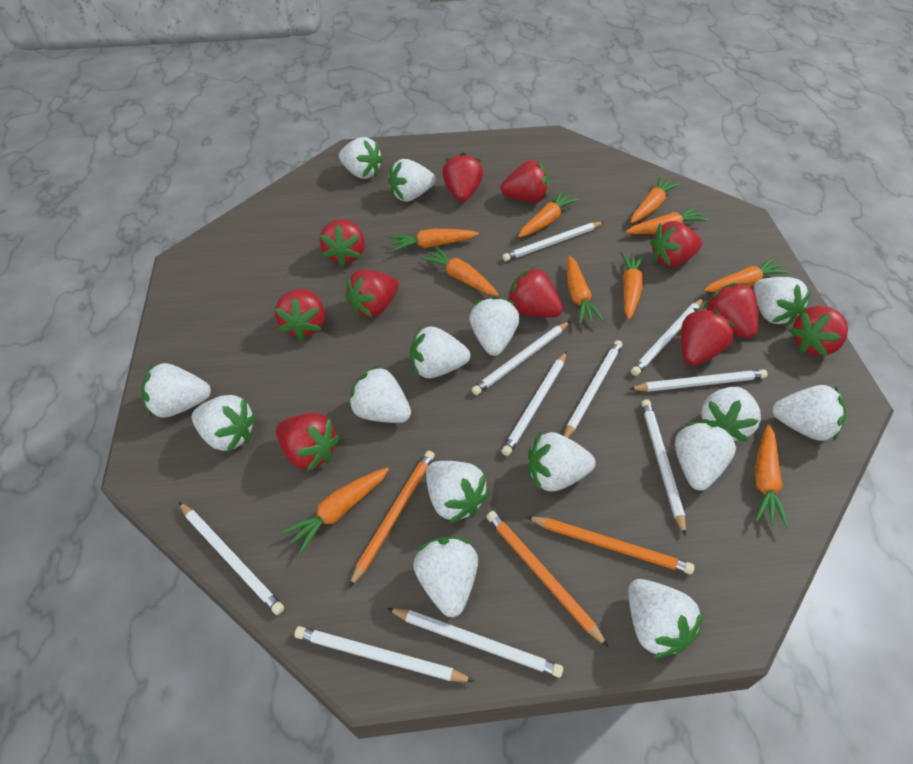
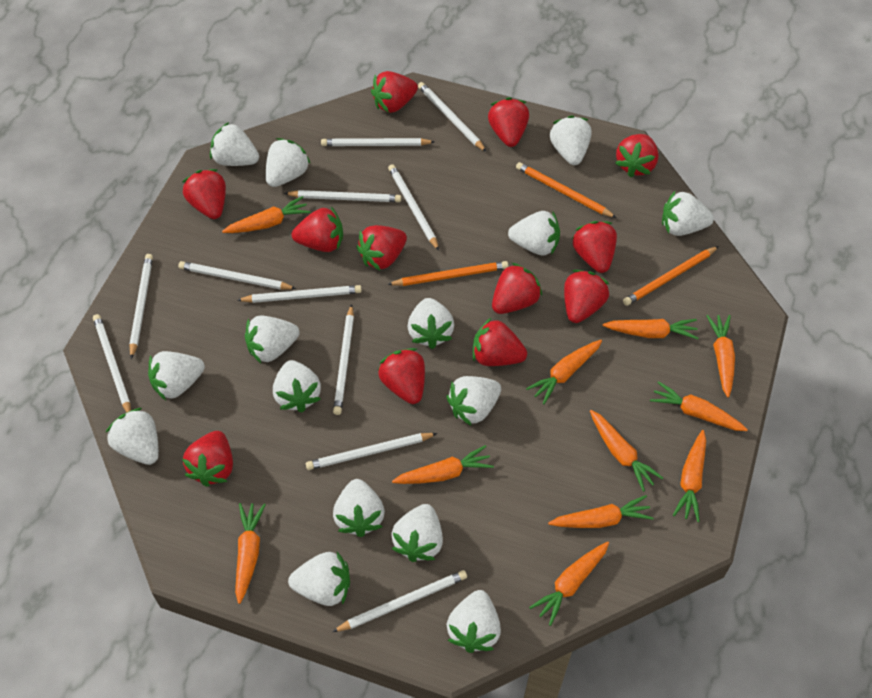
orange carrot: 10 -> 11
red strawberry: 11 -> 12
white pencil: 10 -> 11

